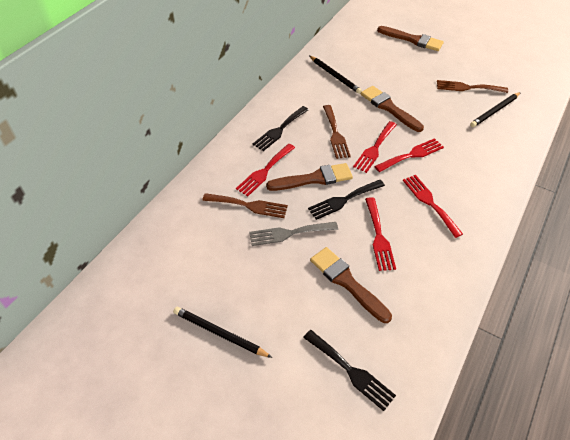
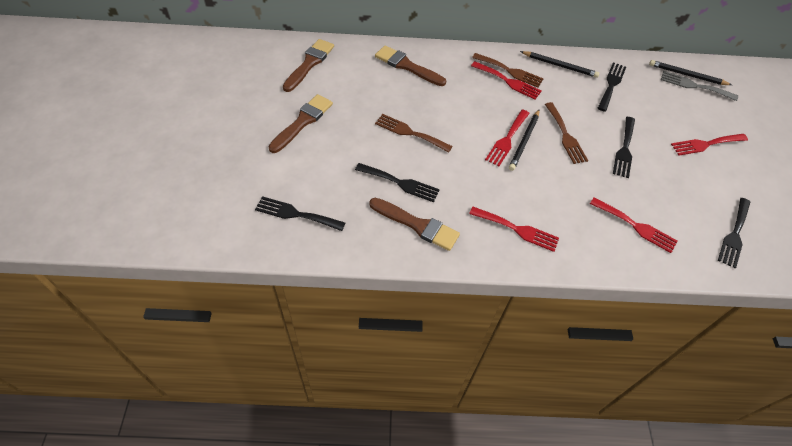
black fork: 3 -> 5

